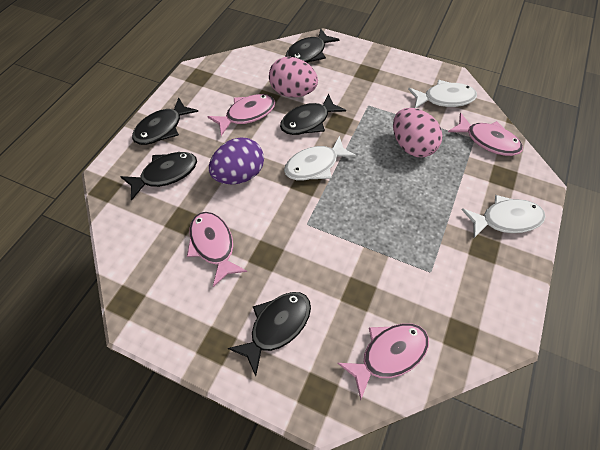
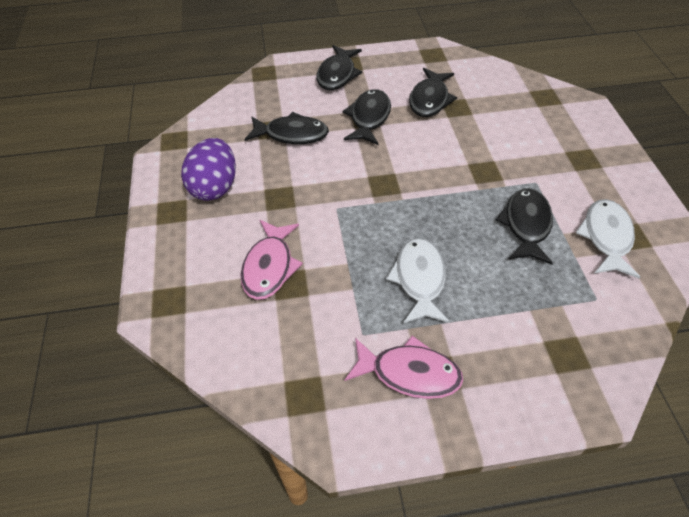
pink egg: 2 -> 0
pink fish: 4 -> 2
white fish: 3 -> 2

